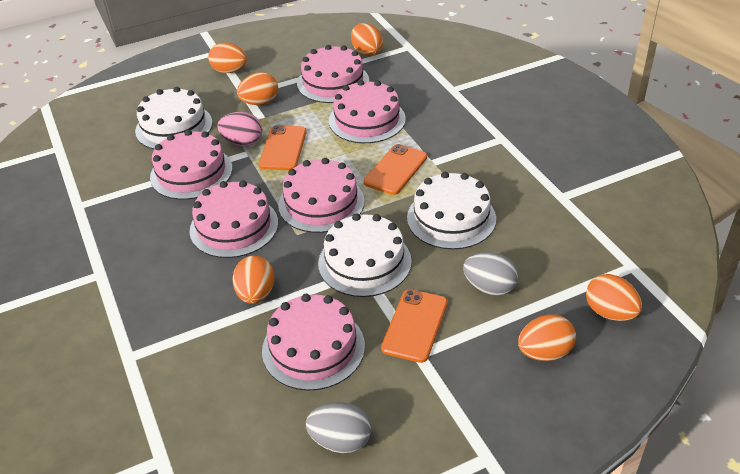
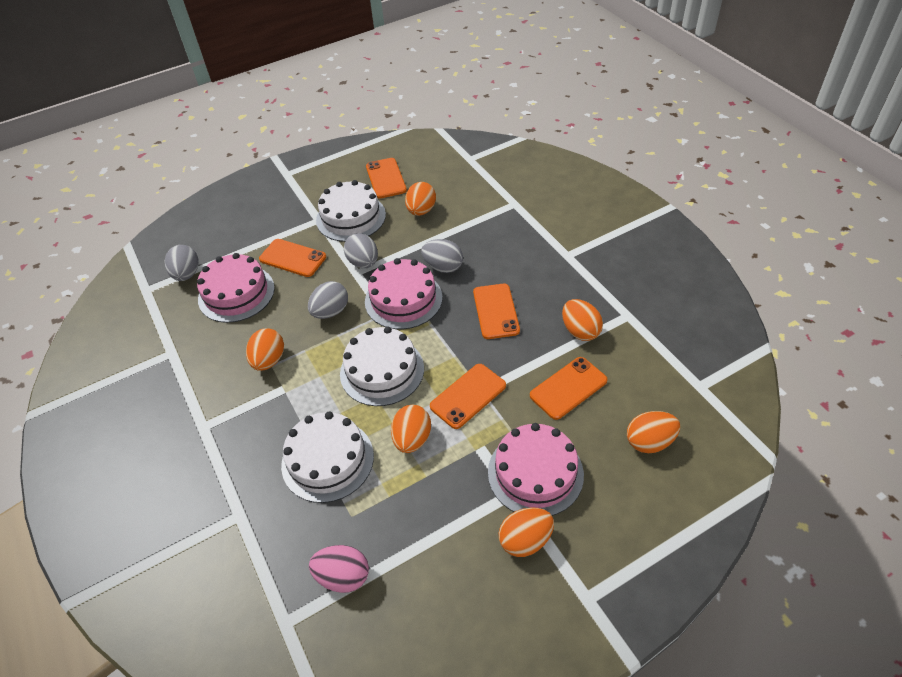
grey egg: 2 -> 4
orange phone: 3 -> 5
pink cake: 6 -> 3

